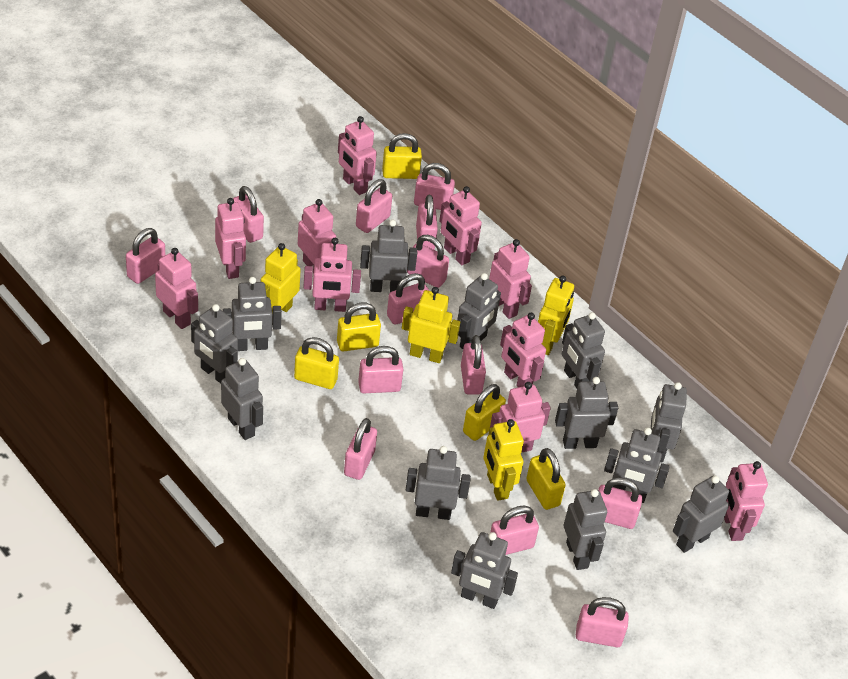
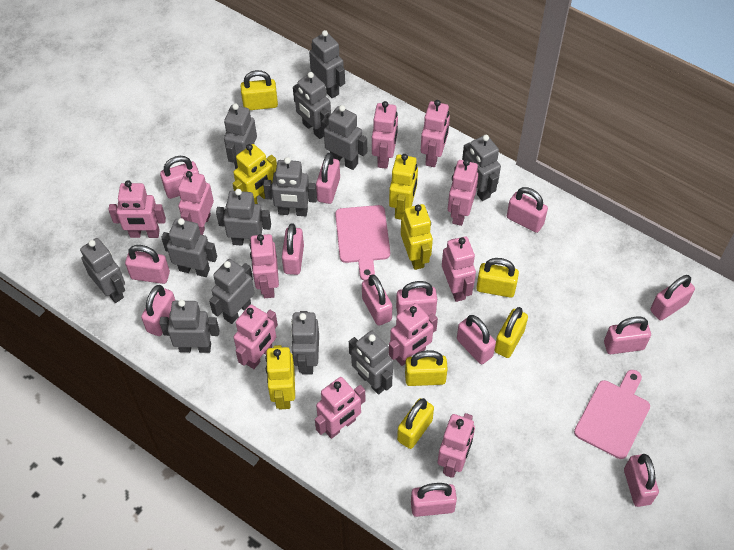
pink cutting board: 0 -> 2
pink robot: 10 -> 11

